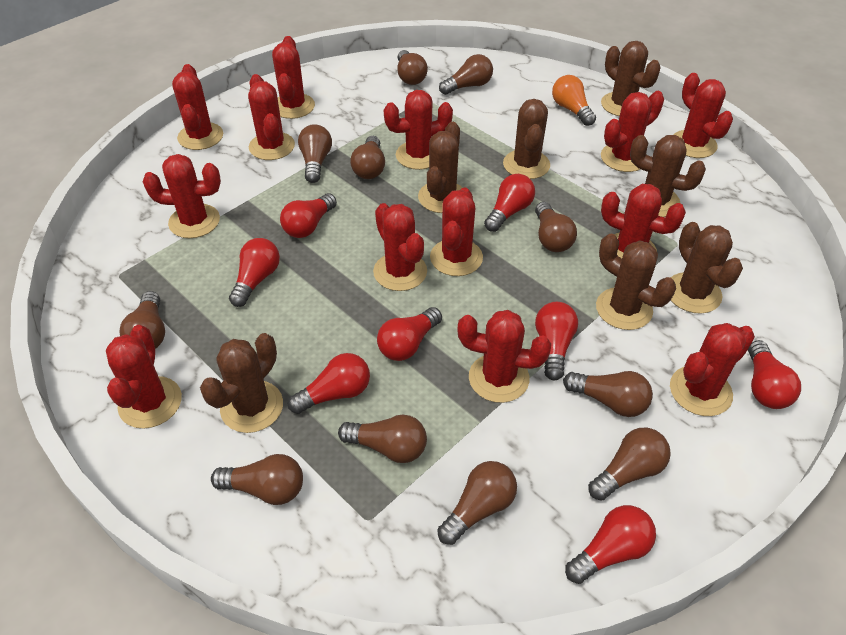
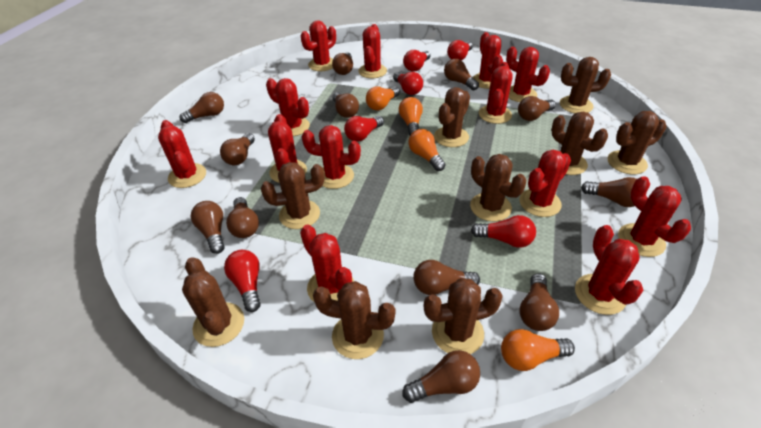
brown cactus: 7 -> 9
brown light bulb: 11 -> 12
orange light bulb: 1 -> 4
red light bulb: 8 -> 6

